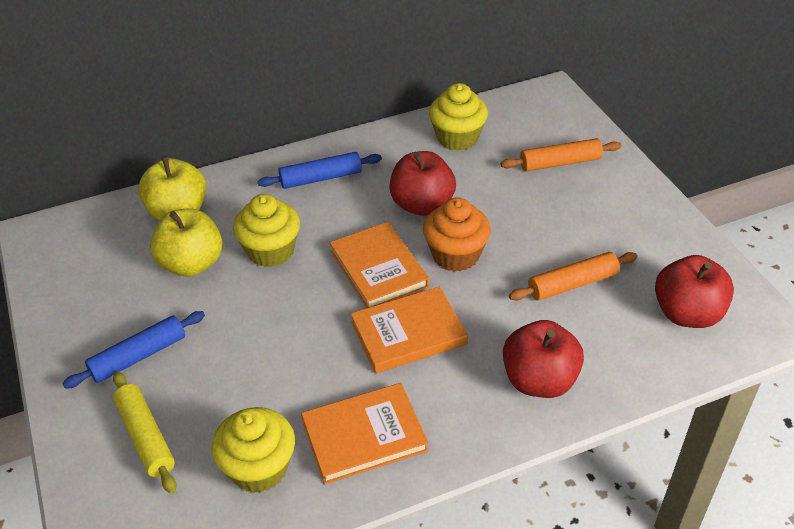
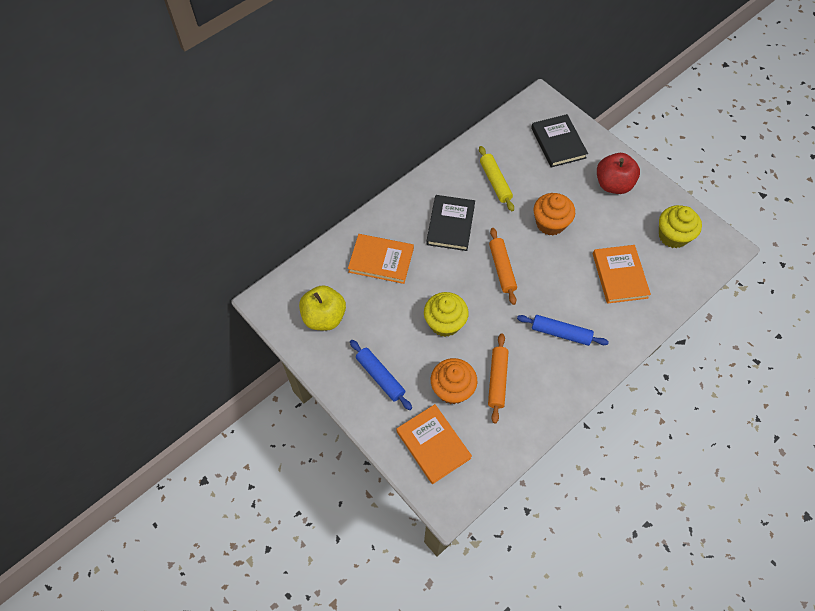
black book: 0 -> 2
orange cupcake: 1 -> 2
red apple: 3 -> 1
yellow apple: 2 -> 1
yellow cupcake: 3 -> 2

